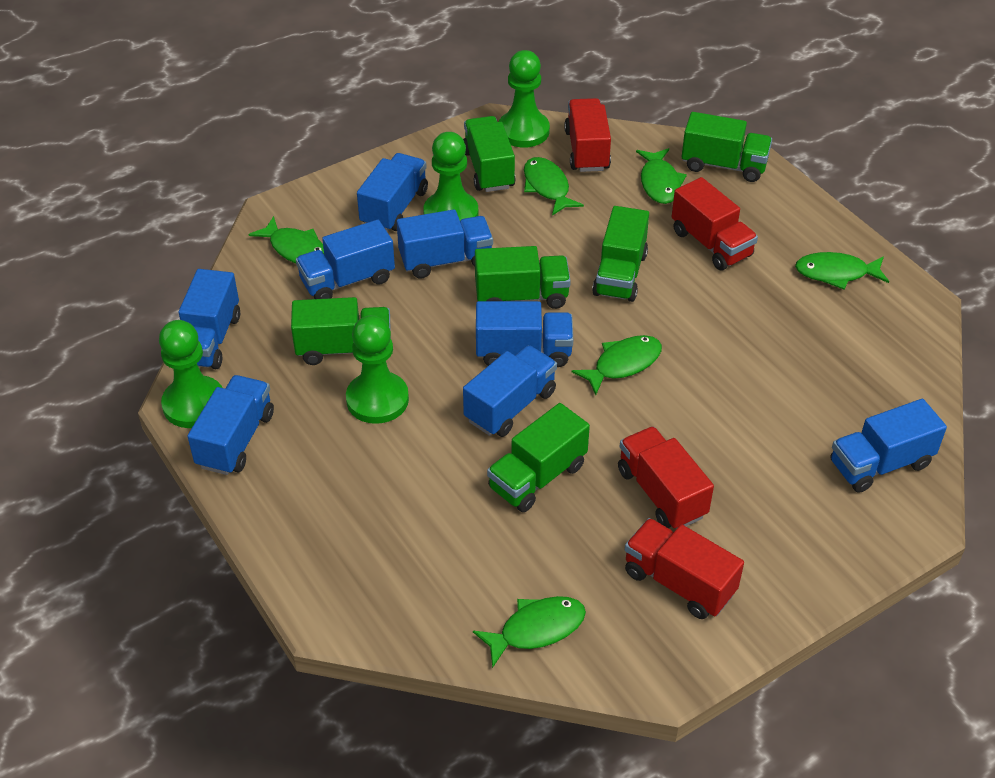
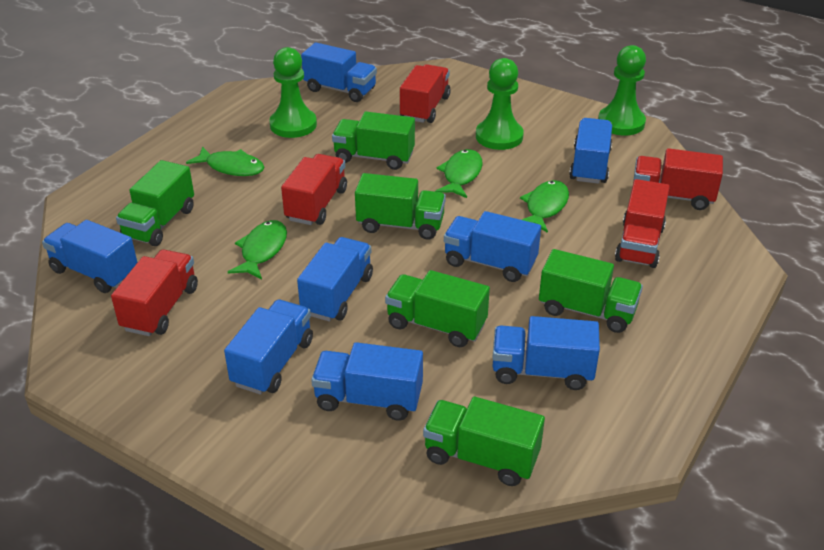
green fish: 6 -> 4
green pawn: 4 -> 3
red truck: 4 -> 5

